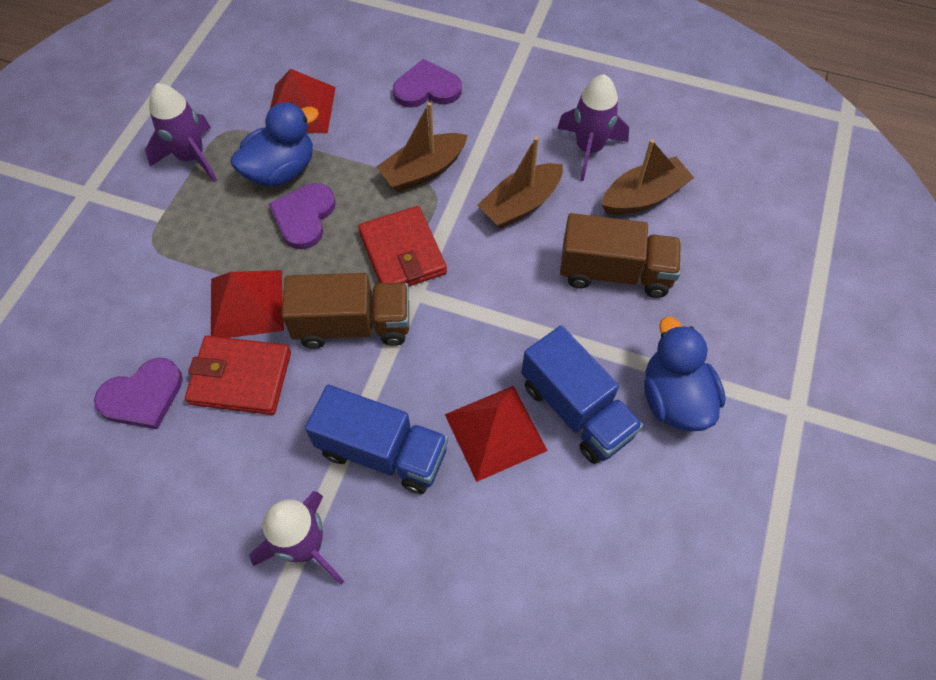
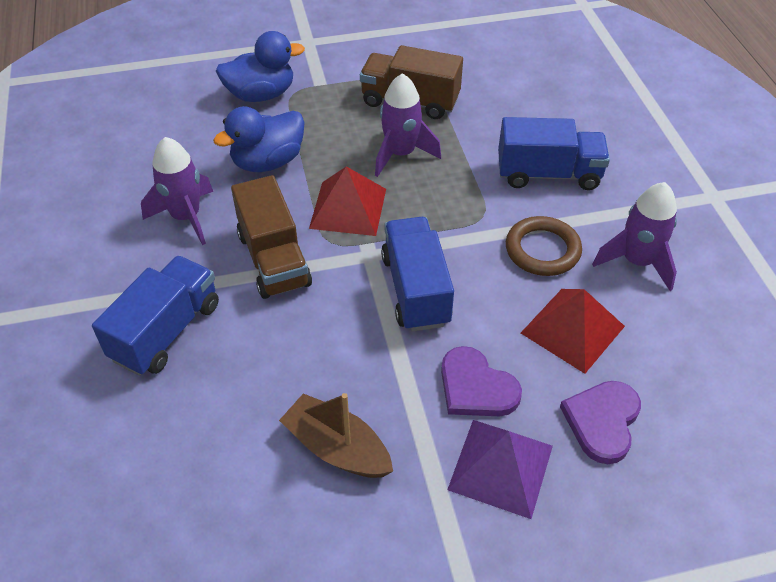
blue truck: 2 -> 3
brown boat: 3 -> 1
brown ring: 0 -> 1
purple heart: 3 -> 2
purple pyramid: 0 -> 1
red pyramid: 3 -> 2
red wallet: 2 -> 0

